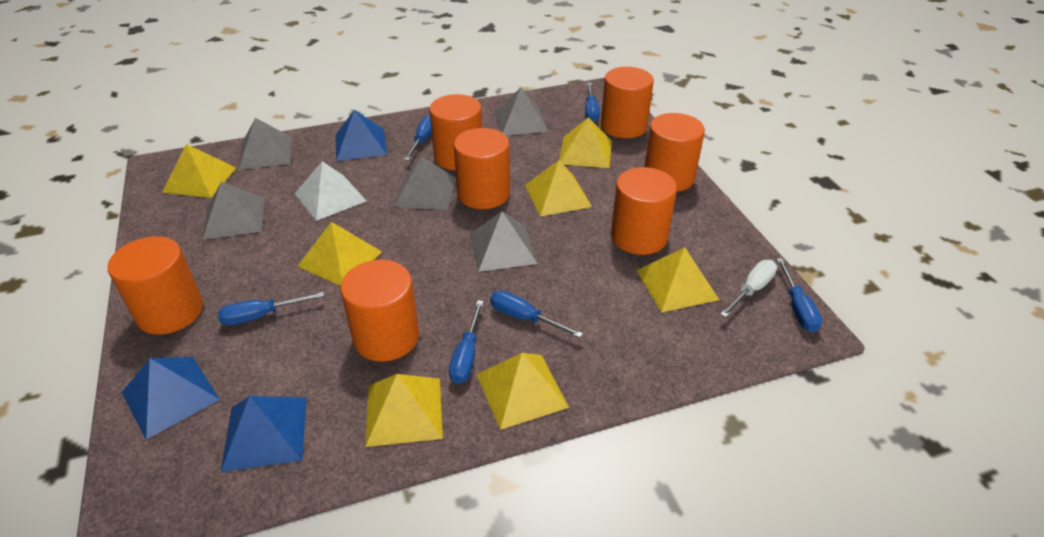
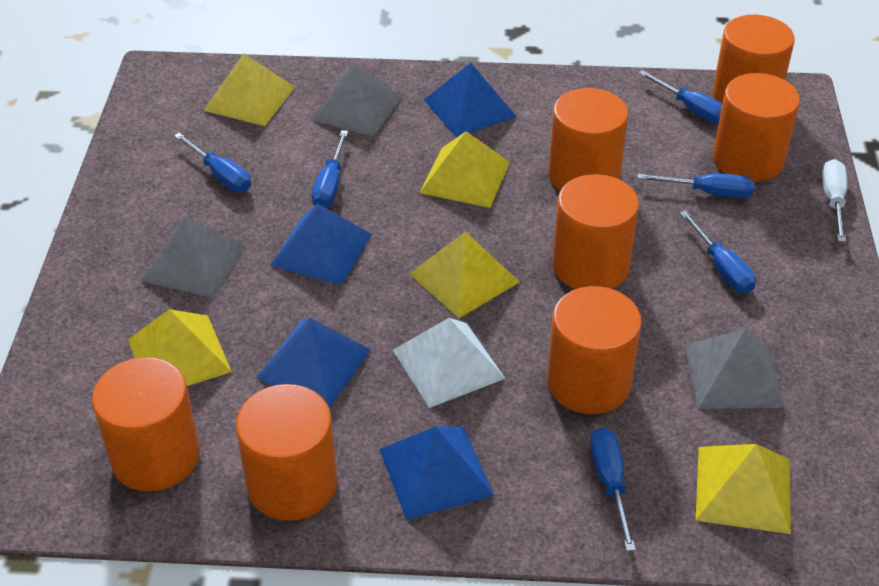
blue pyramid: 3 -> 4
grey pyramid: 5 -> 3
yellow pyramid: 7 -> 5

